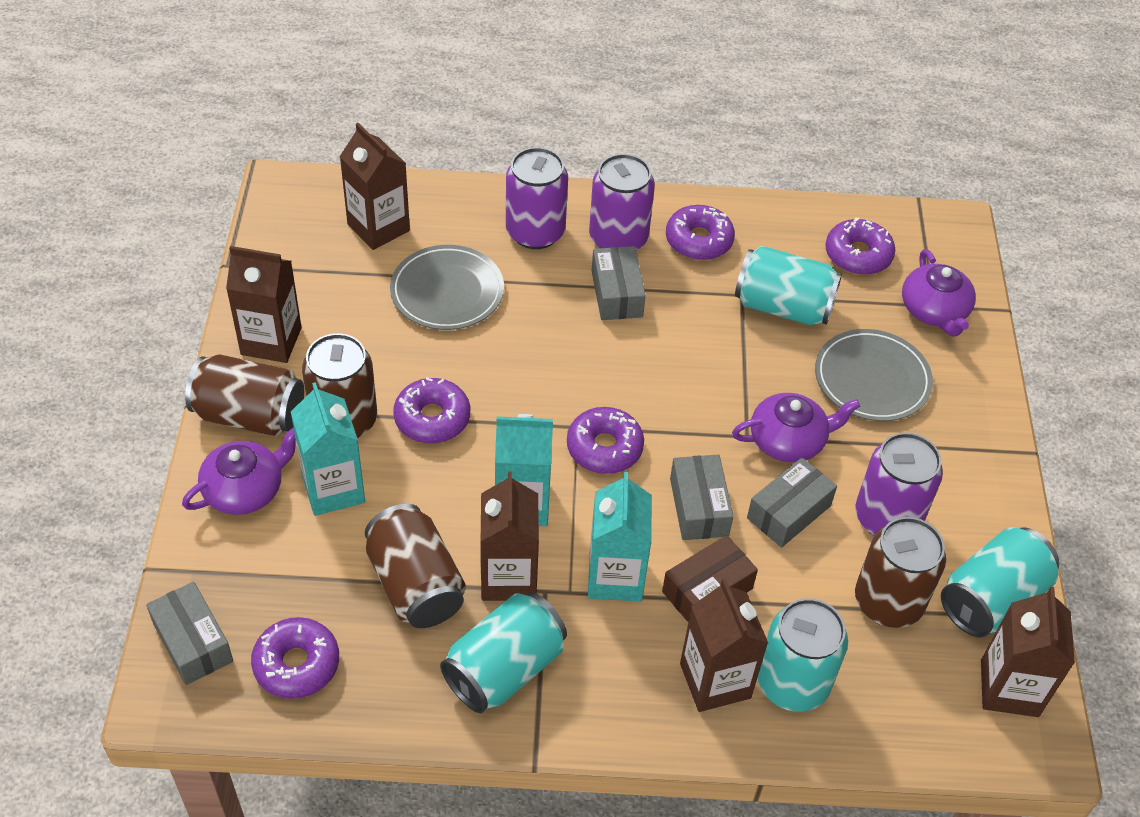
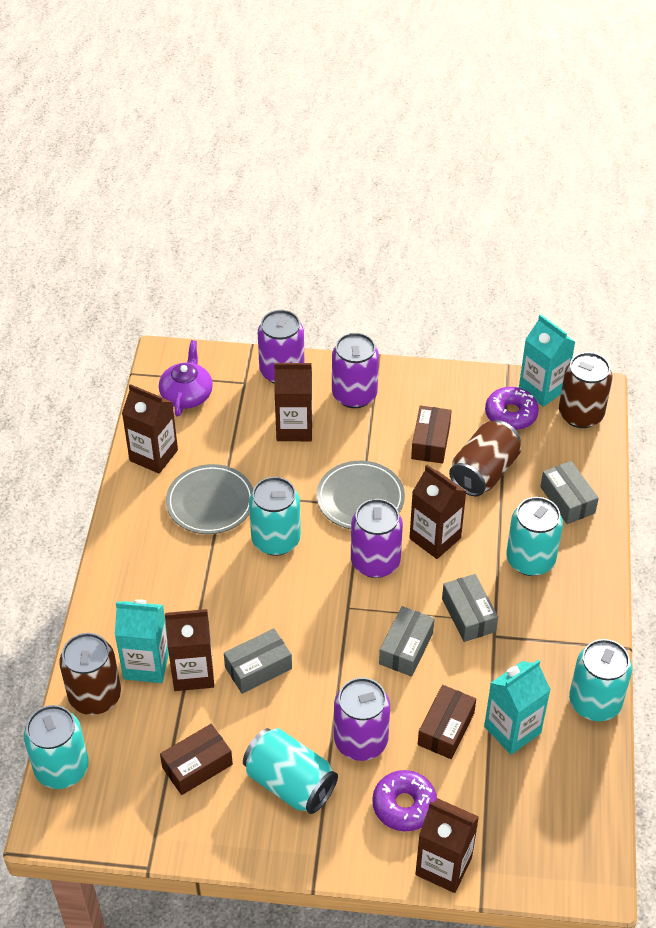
brown box: 1 -> 3
brown can: 4 -> 3
purple can: 3 -> 4
purple donut: 5 -> 2
purple teapot: 3 -> 1
turquoise can: 4 -> 5

